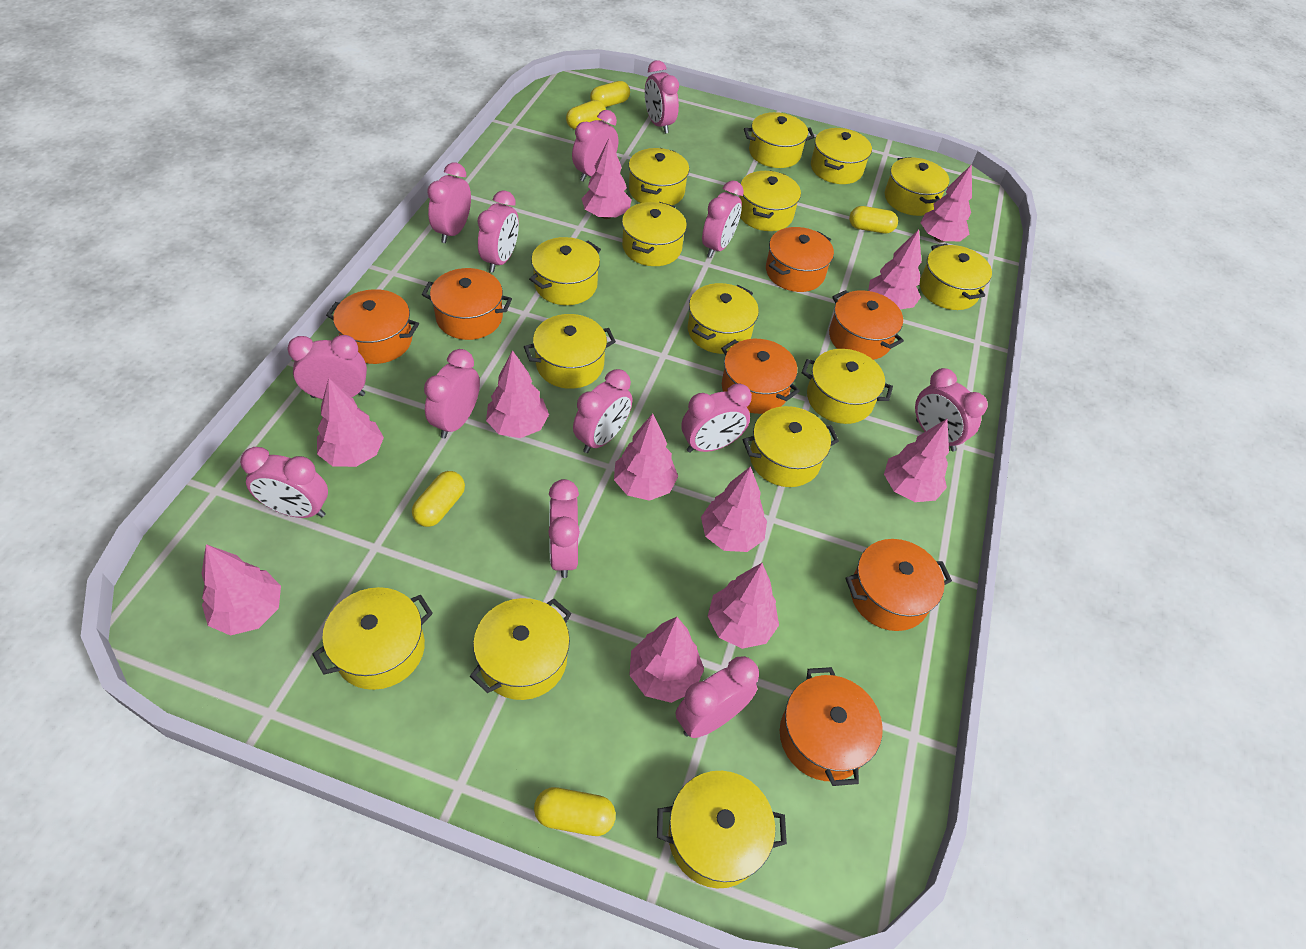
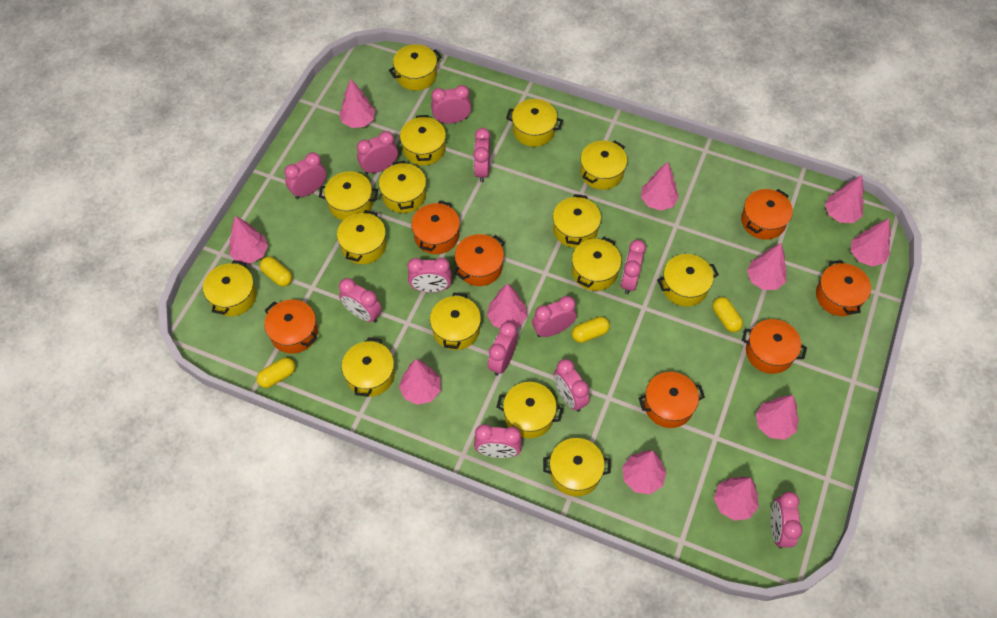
pink clock: 13 -> 12
yellow capsule: 5 -> 4

